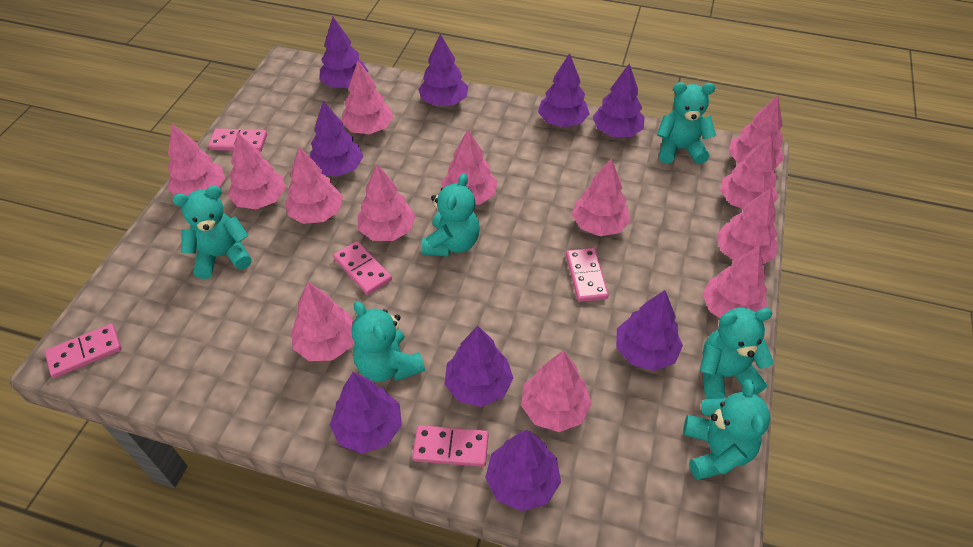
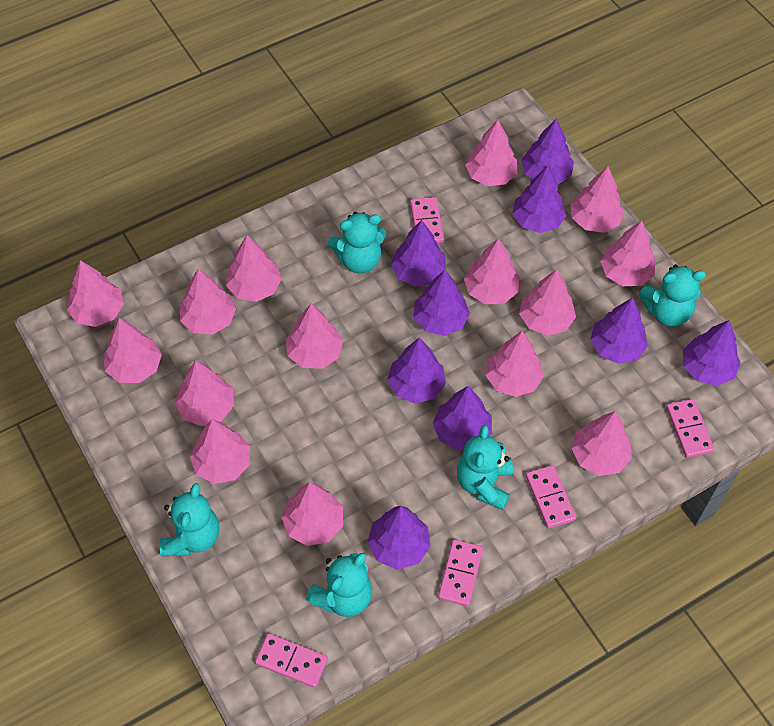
pink tree: 13 -> 15
turquoise teddy bear: 6 -> 5

